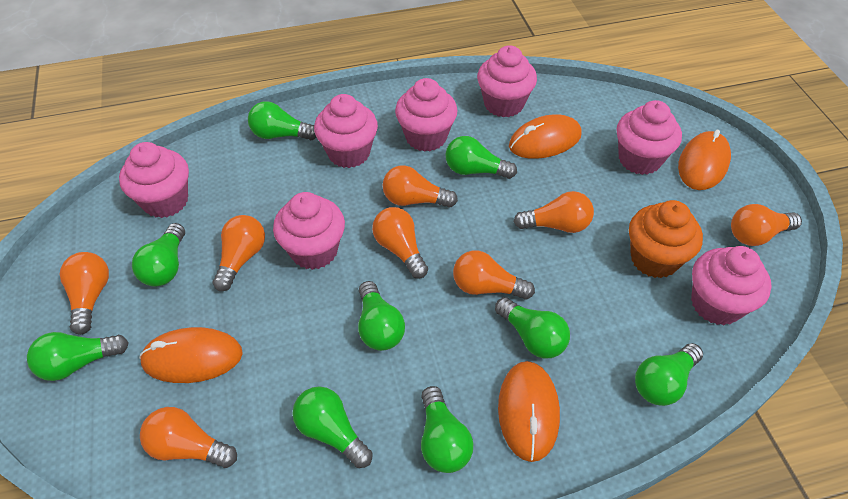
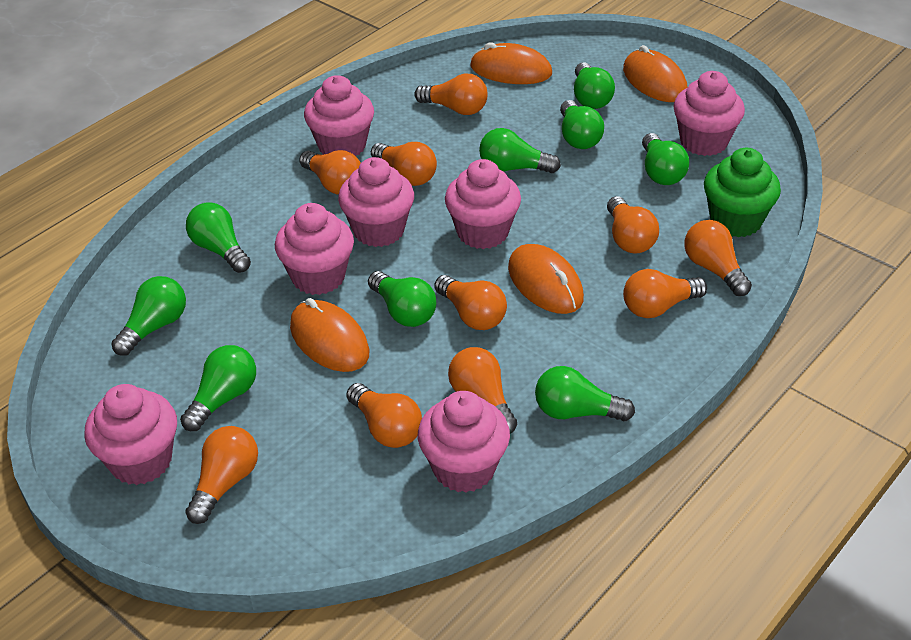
green cupcake: 0 -> 1
orange cupcake: 1 -> 0
orange light bulb: 8 -> 10

